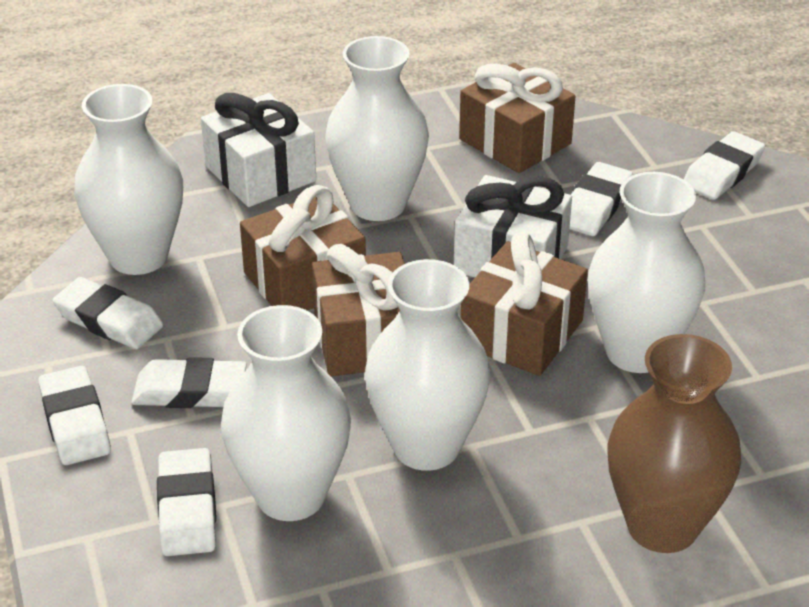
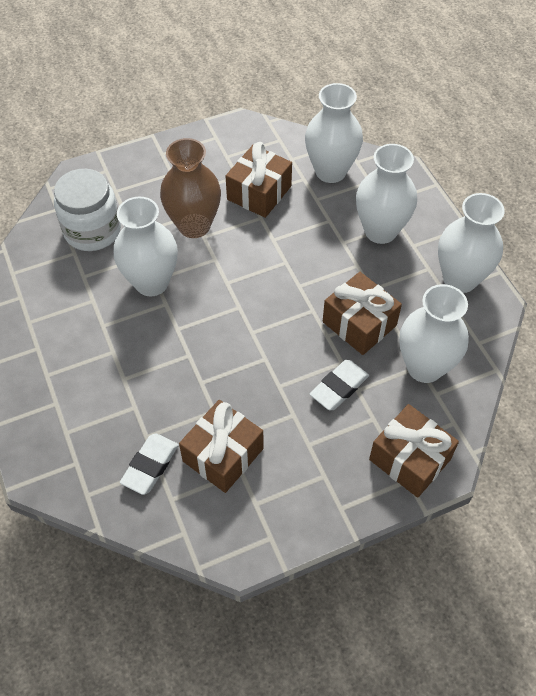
white eraser: 6 -> 2
white gift: 2 -> 0
white jar: 0 -> 1

